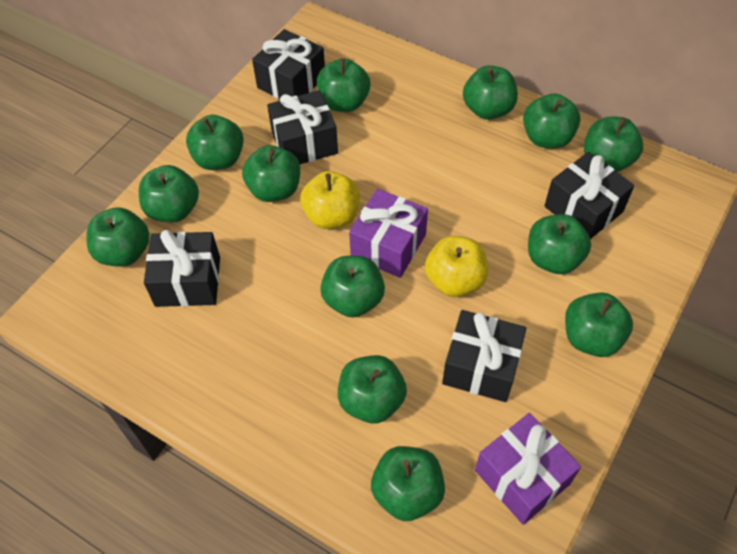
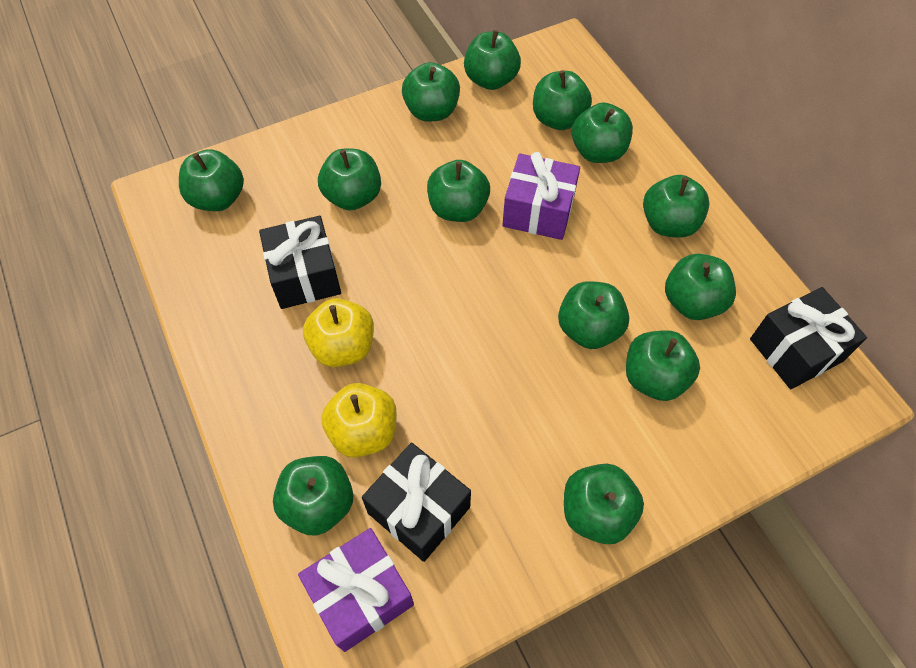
black gift: 5 -> 3

